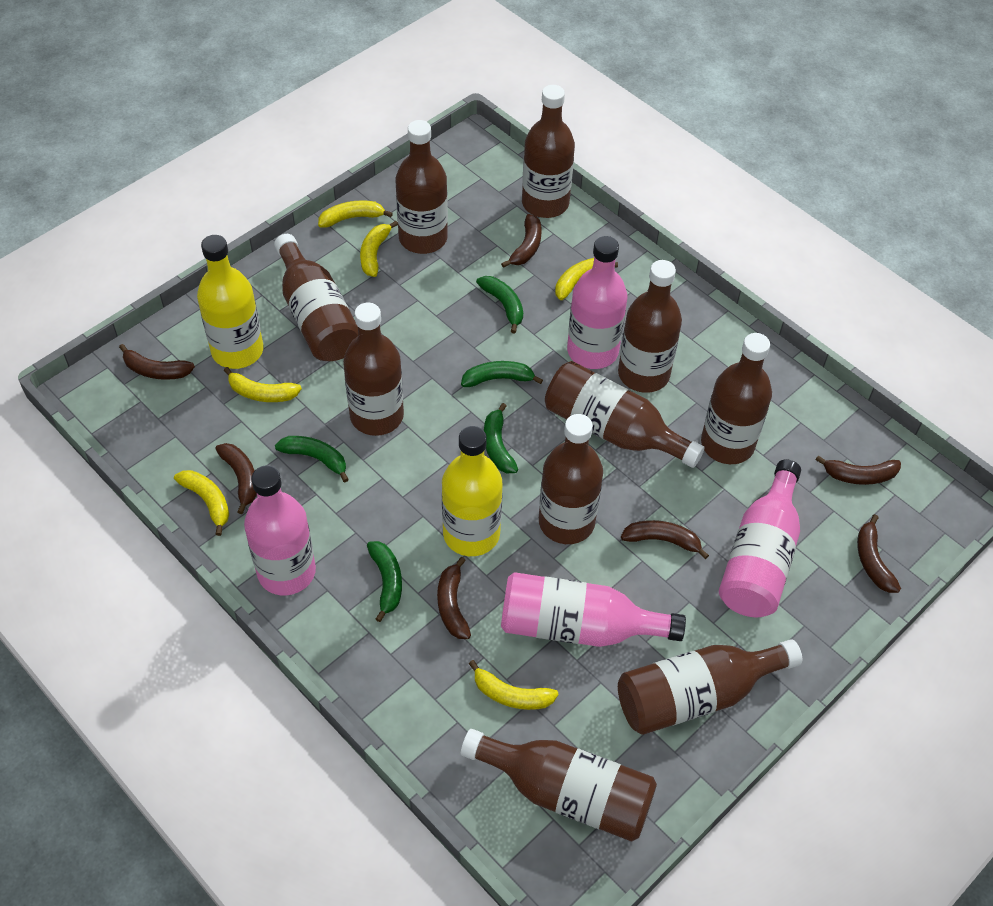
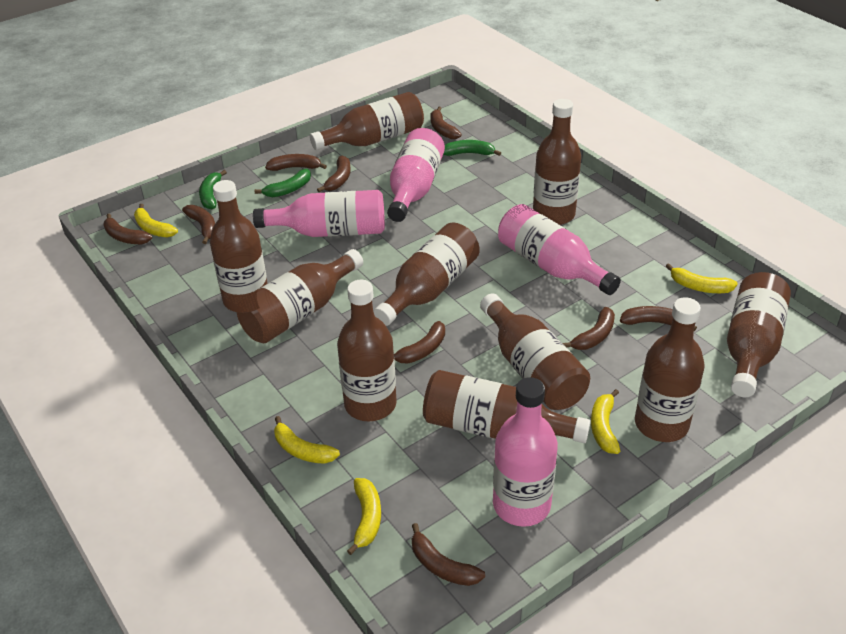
brown banana: 7 -> 9
green banana: 5 -> 3
yellow banana: 6 -> 5
yellow bottle: 2 -> 0

